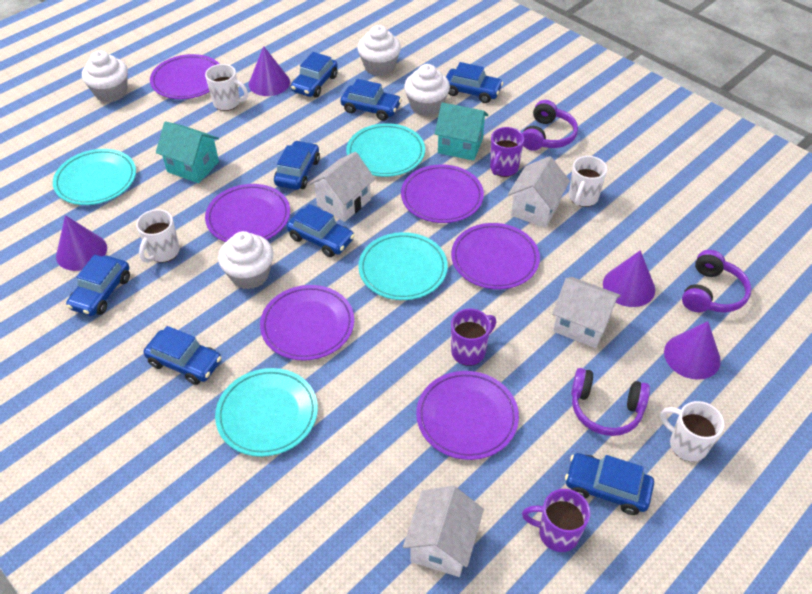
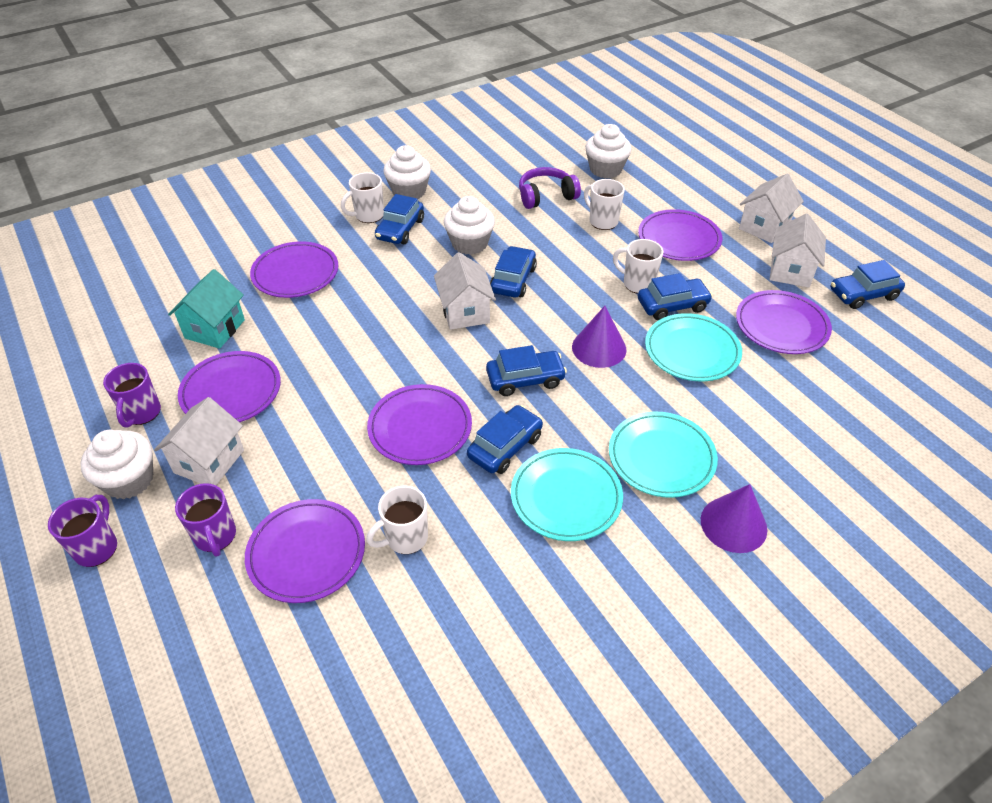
blue car: 8 -> 6
purple cone: 4 -> 2
purple headphones: 3 -> 1
turquoise house: 2 -> 1
turquoise plate: 4 -> 3

